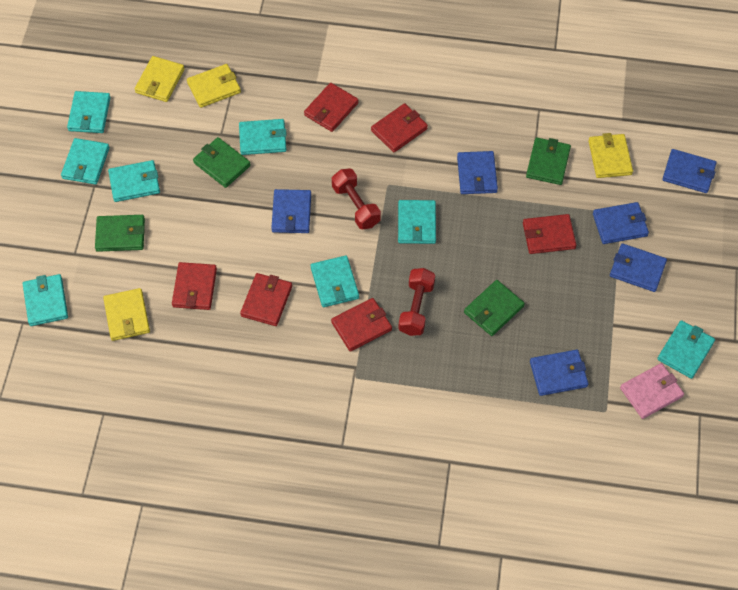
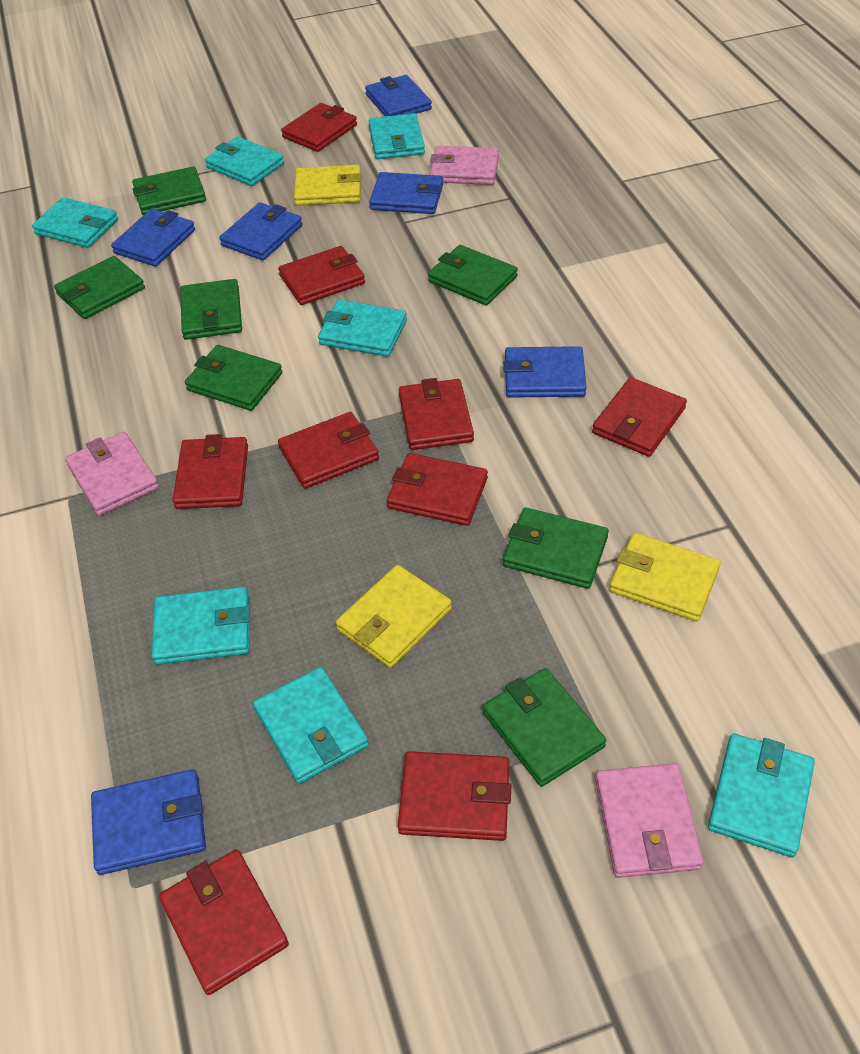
green wallet: 4 -> 7
pink wallet: 1 -> 3
red dumbbell: 2 -> 0
red wallet: 6 -> 9
turquoise wallet: 8 -> 7
yellow wallet: 4 -> 3

